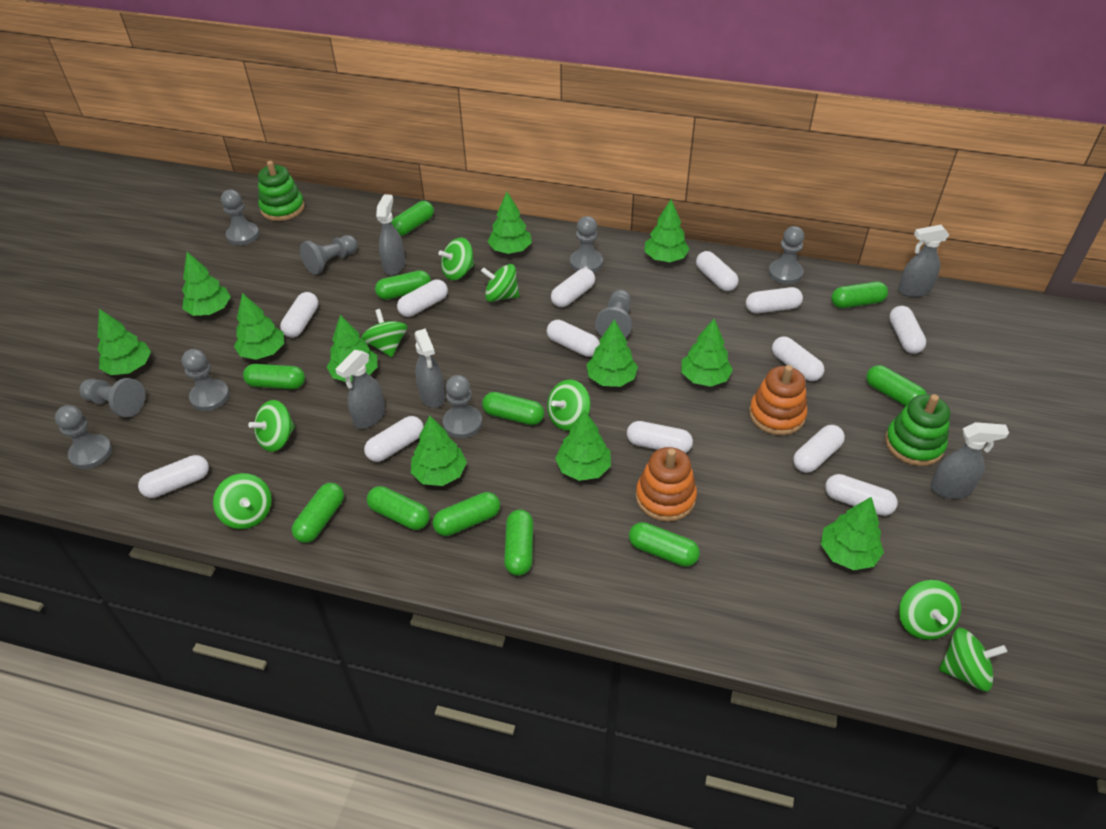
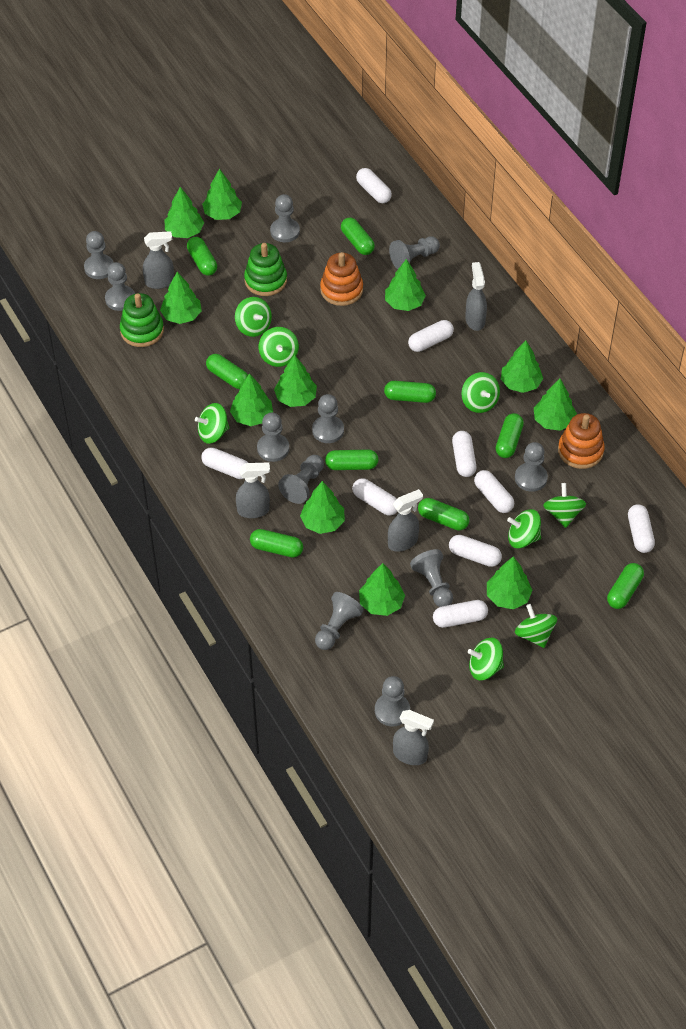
green capsule: 11 -> 9
grey pawn: 9 -> 11
white capsule: 13 -> 9

